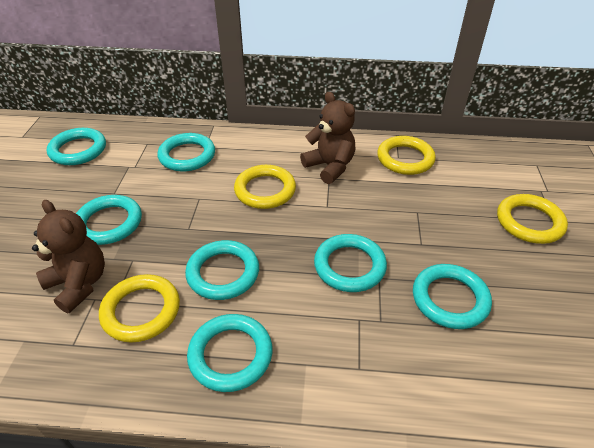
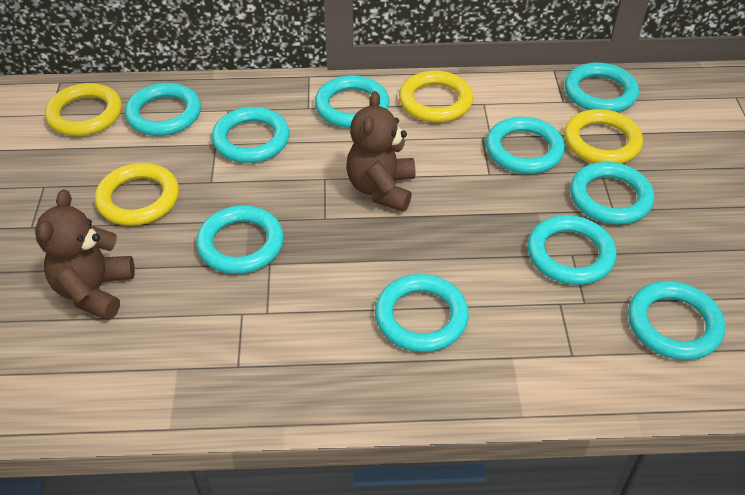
turquoise ring: 7 -> 10

